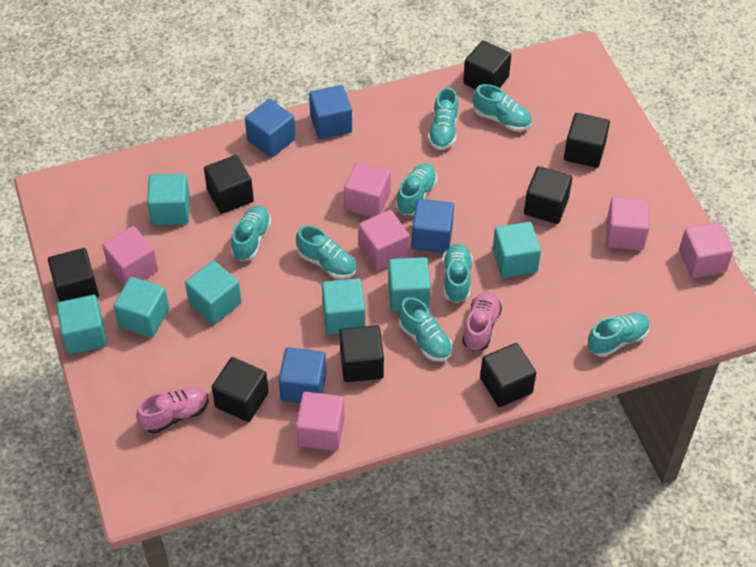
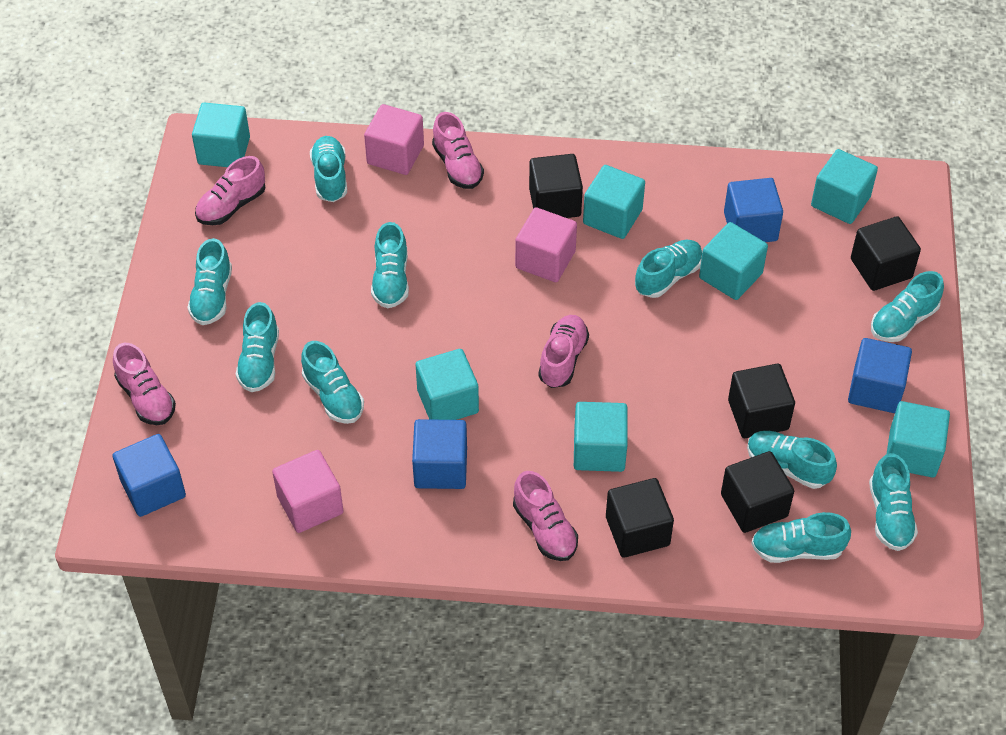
black cube: 8 -> 5
pink cube: 6 -> 3
pink shoe: 2 -> 5
turquoise shoe: 8 -> 10

